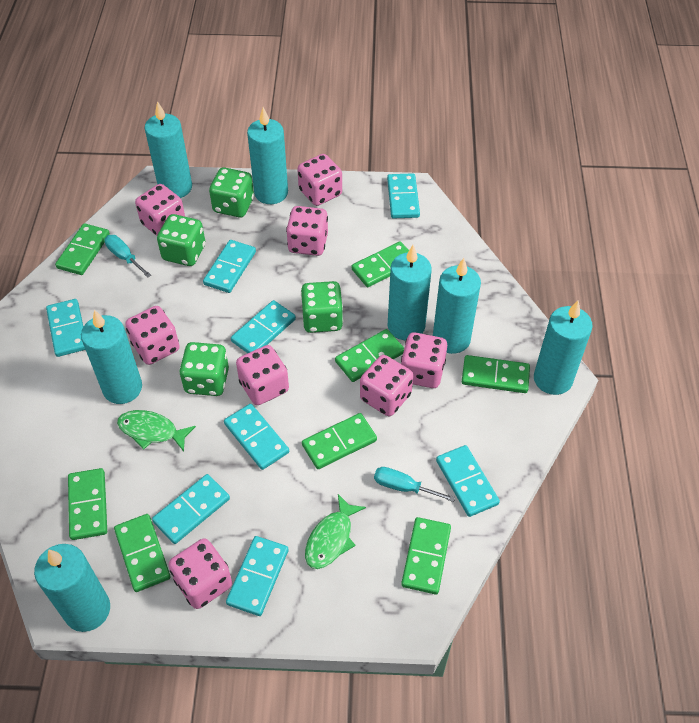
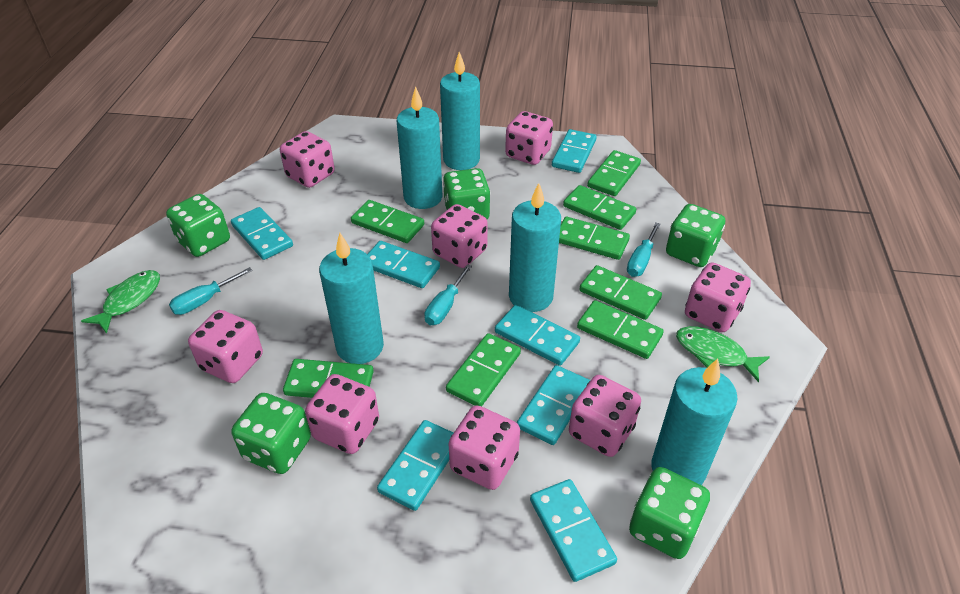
green dice: 4 -> 5
turquoise candle: 7 -> 5
turquoise domino: 8 -> 7
turquoise screwdriver: 2 -> 3

